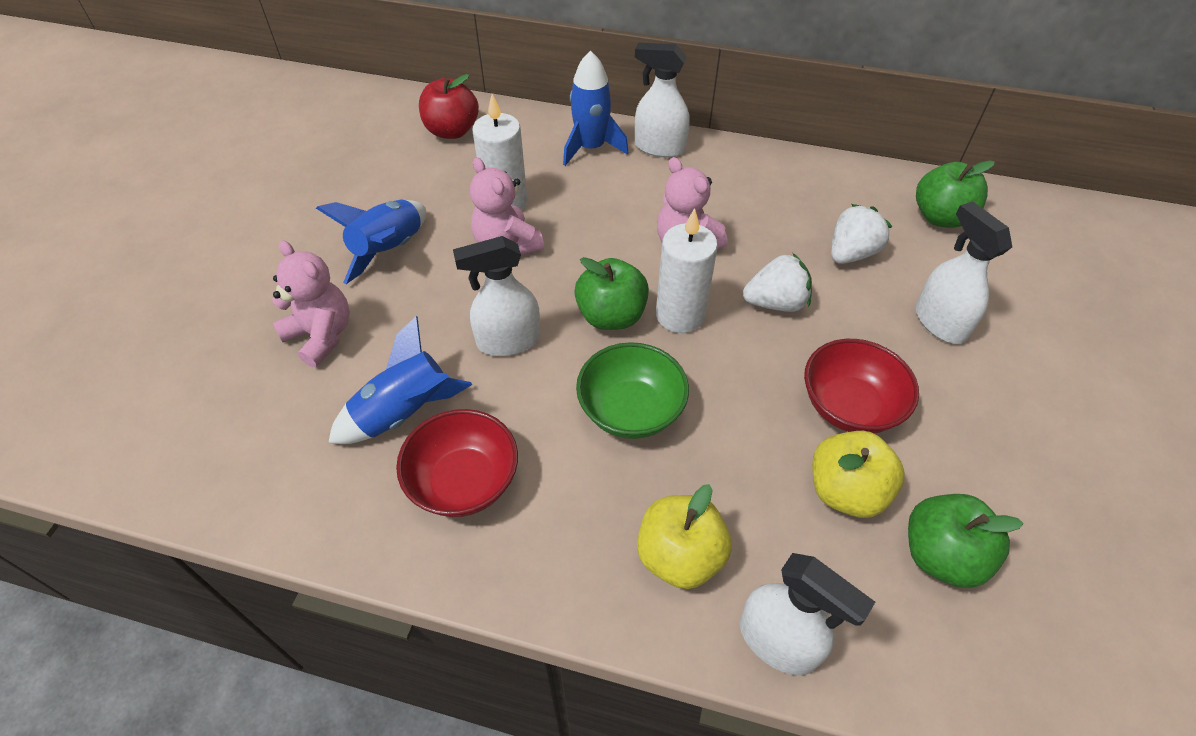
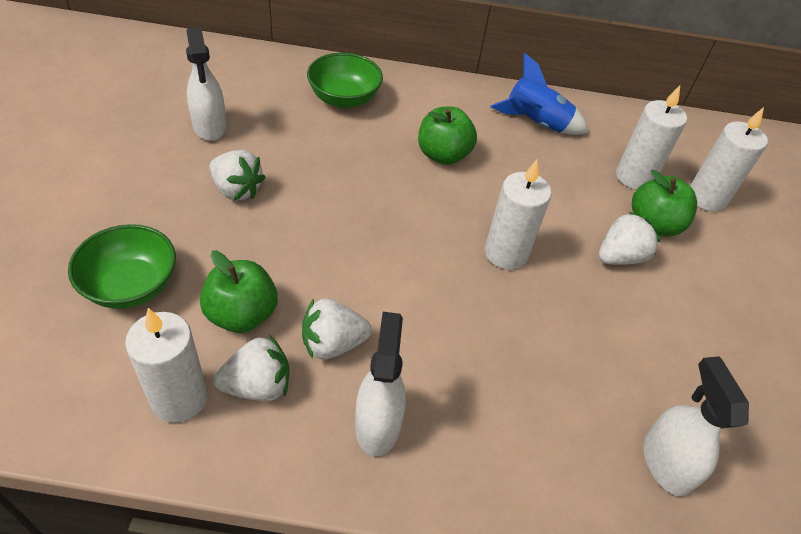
blue rocket: 3 -> 1
green bowl: 1 -> 2
pink teddy bear: 3 -> 0
red apple: 1 -> 0
red bowl: 2 -> 0
white candle: 2 -> 4
white spray bottle: 4 -> 3
white strawberry: 2 -> 4
yellow apple: 2 -> 0

